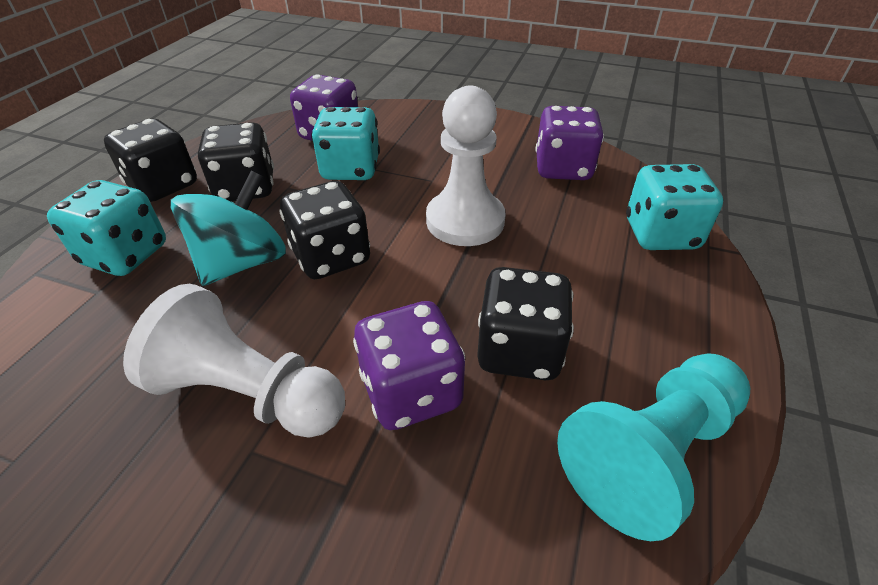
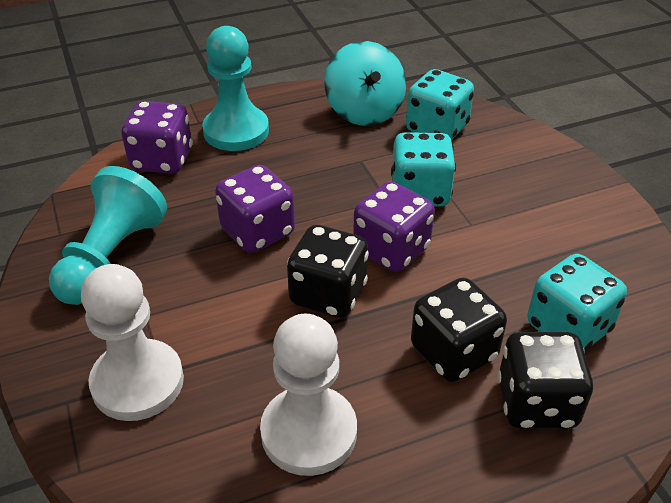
black dice: 4 -> 3
turquoise pawn: 1 -> 2

